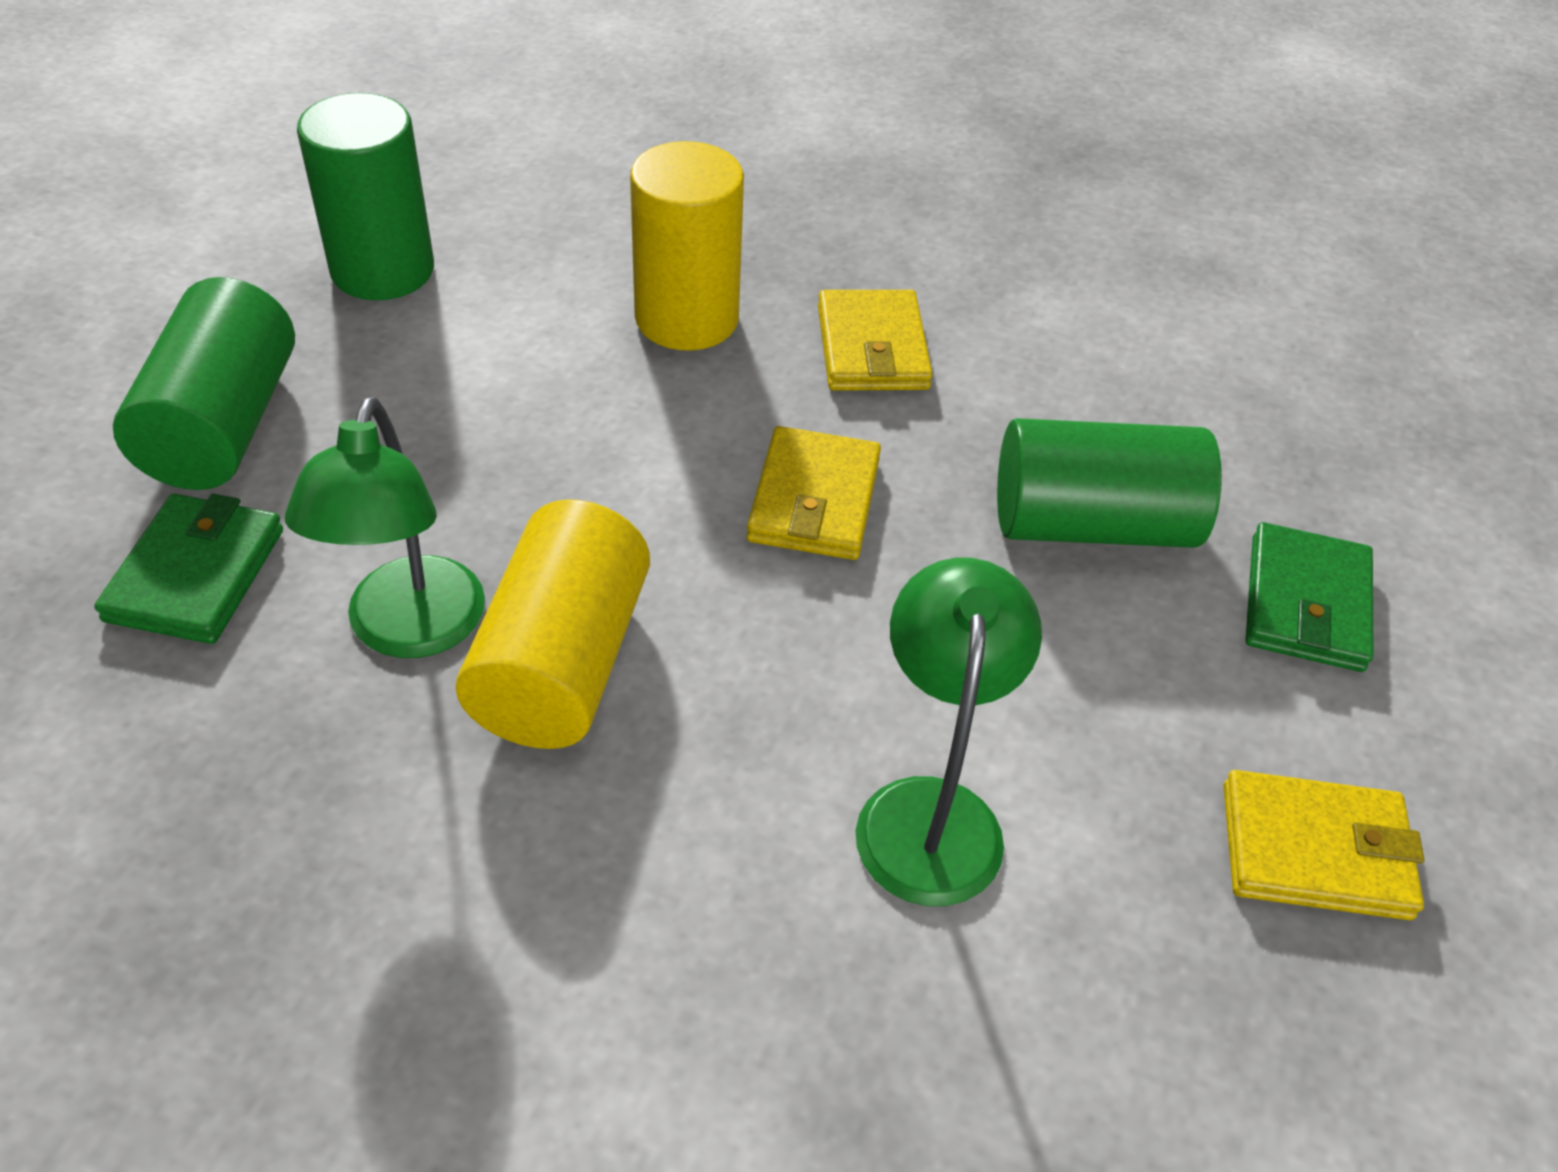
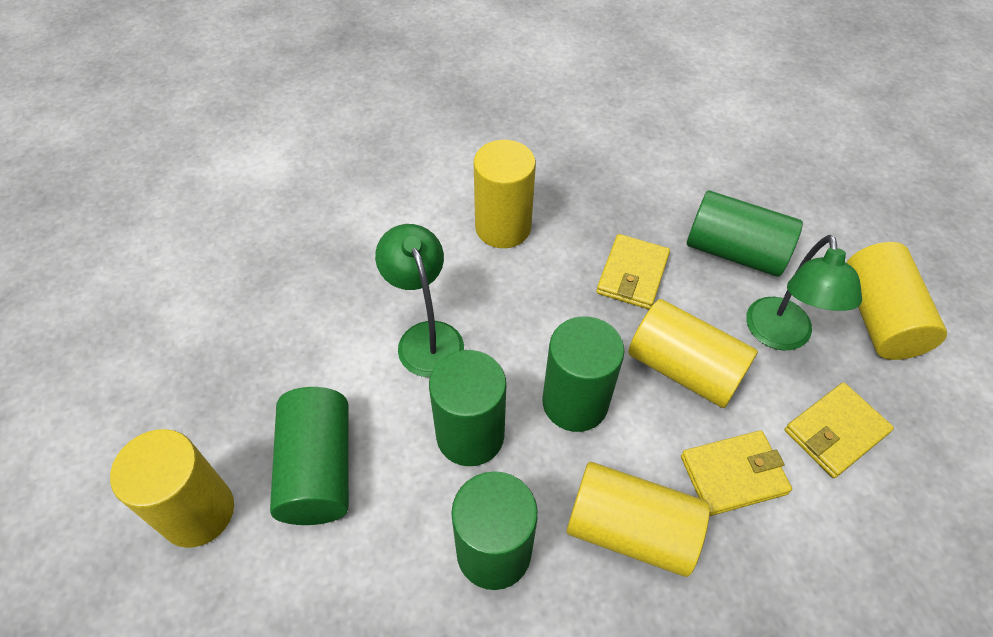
green cylinder: 3 -> 5
green wallet: 2 -> 0
yellow cylinder: 2 -> 5

